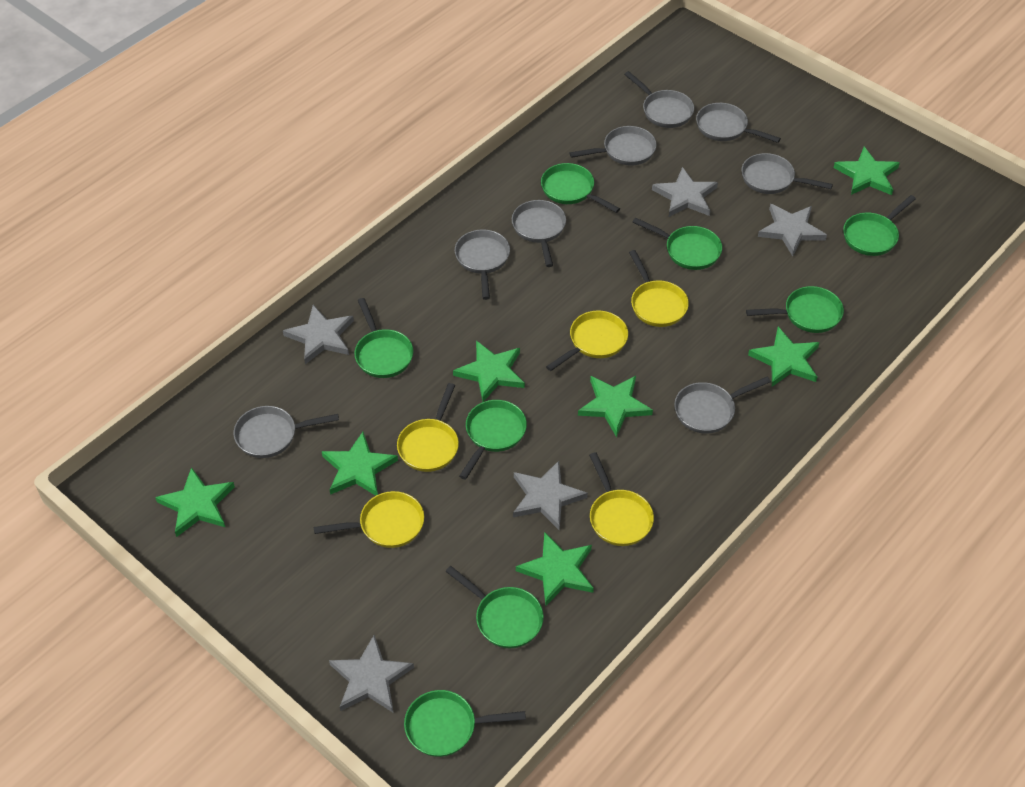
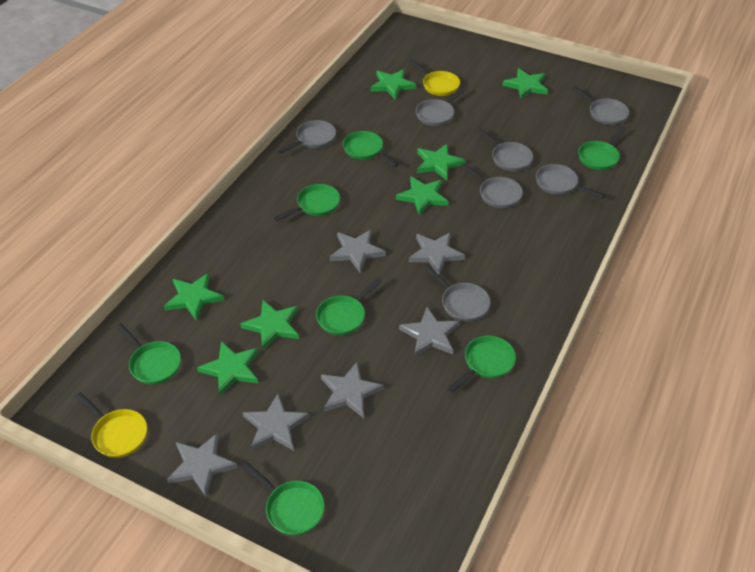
green pan: 8 -> 7
grey pan: 8 -> 7
grey star: 5 -> 6
yellow pan: 5 -> 2

